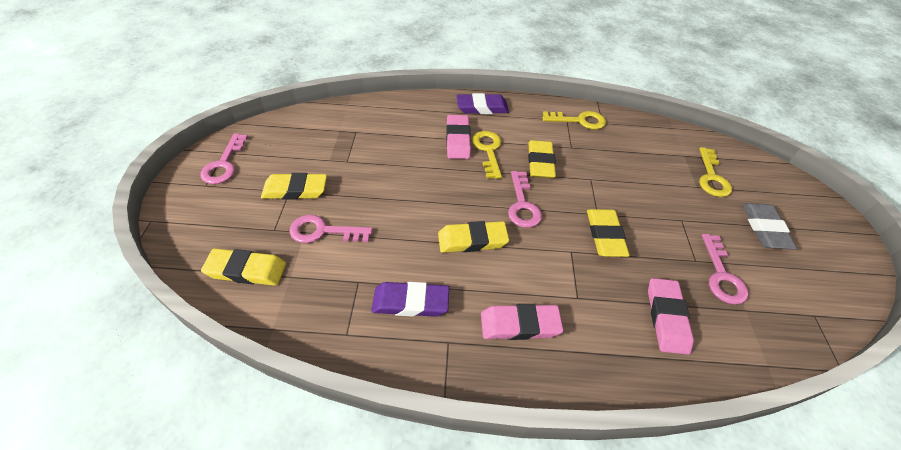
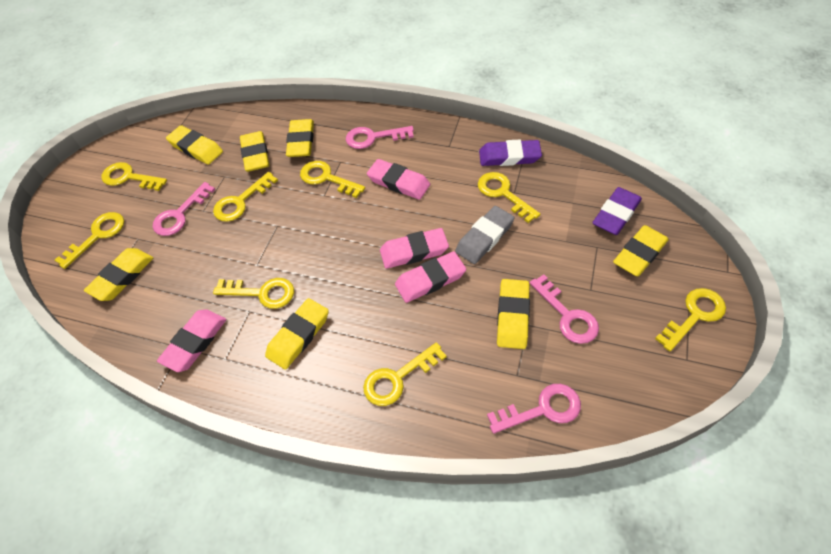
pink eraser: 3 -> 4
yellow eraser: 5 -> 7
yellow key: 3 -> 8

